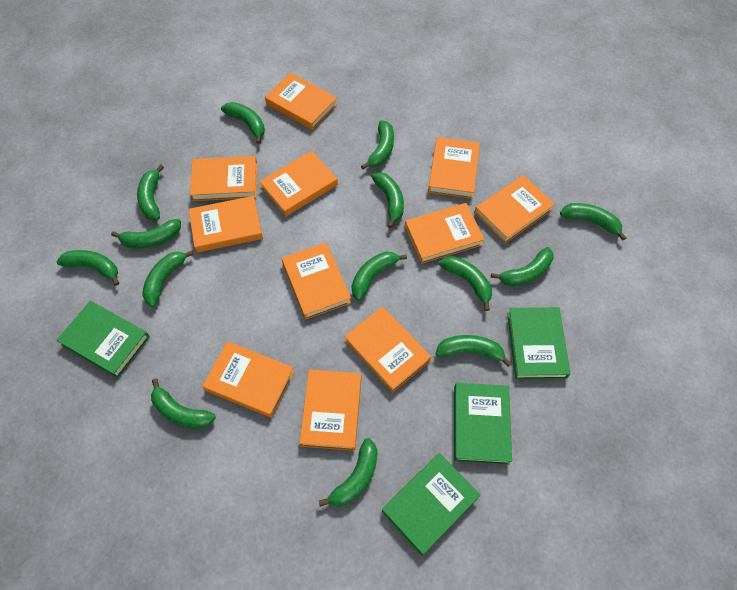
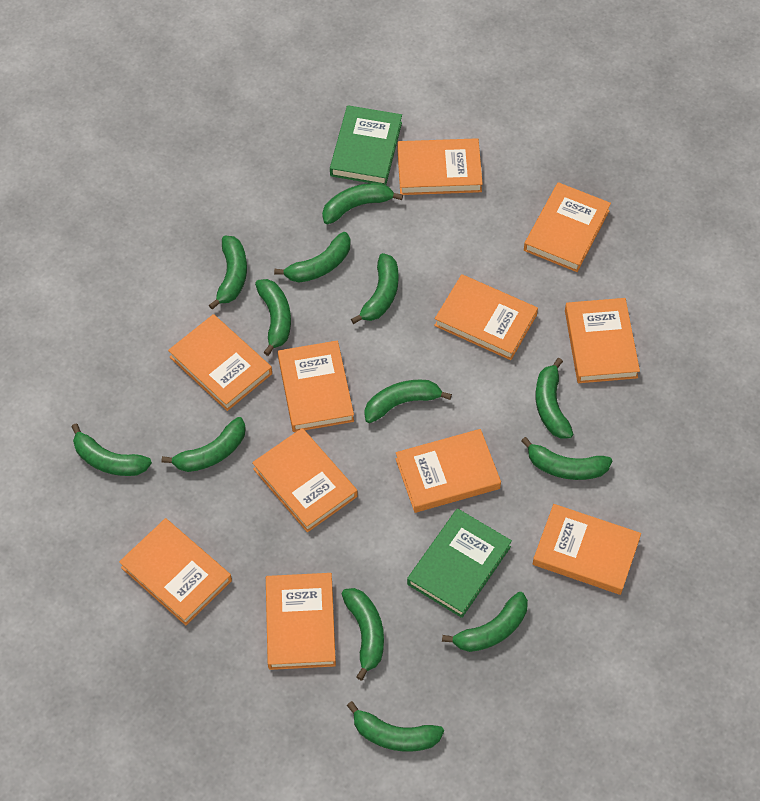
green banana: 14 -> 13
green book: 4 -> 2

